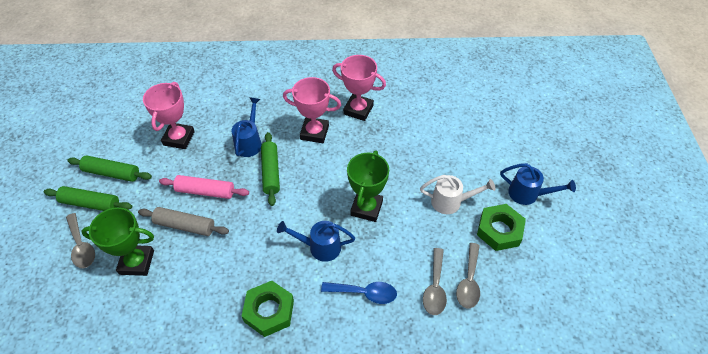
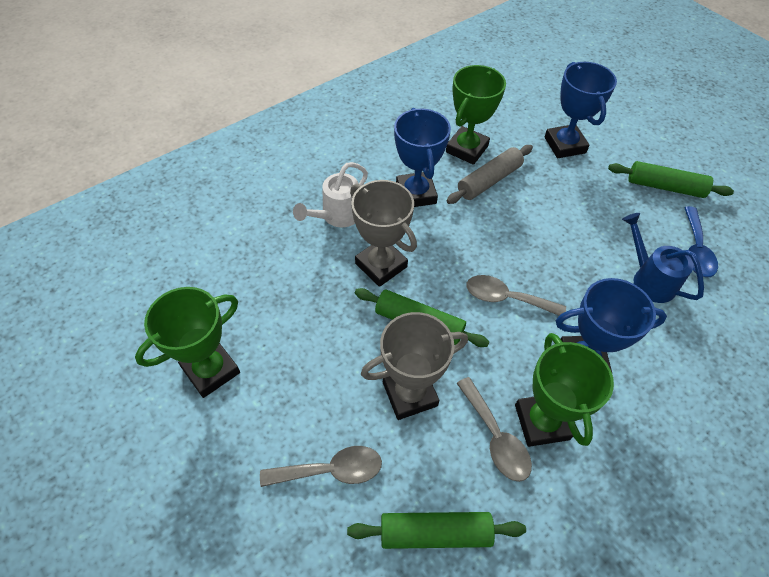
blue trophy: 0 -> 3
blue watering can: 3 -> 1
green nut: 2 -> 0
green trophy: 2 -> 3
grey trophy: 0 -> 2
pink rolling pin: 1 -> 0
pink trophy: 3 -> 0

